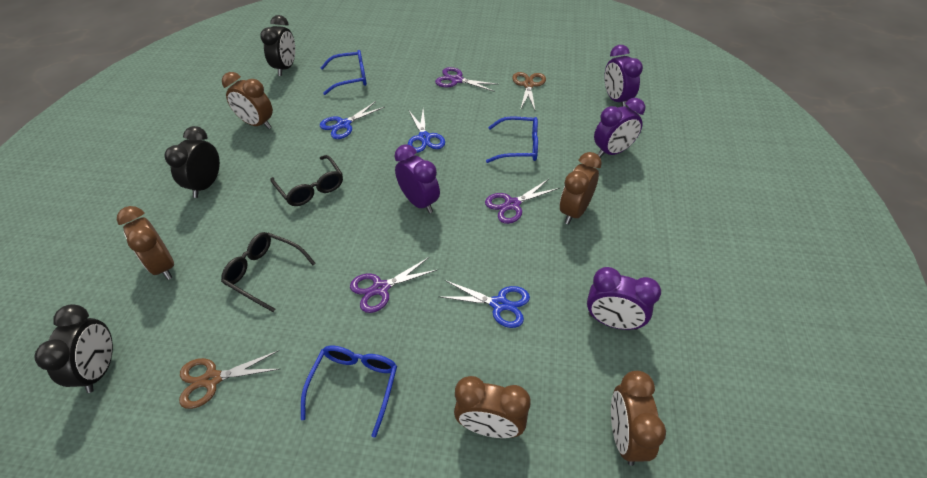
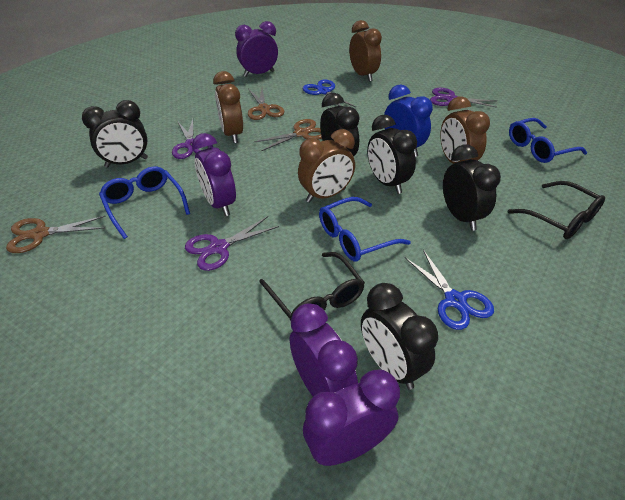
black clock: 3 -> 5
blue clock: 0 -> 1
blue scissors: 3 -> 2
brown clock: 5 -> 4
brown scissors: 2 -> 3

